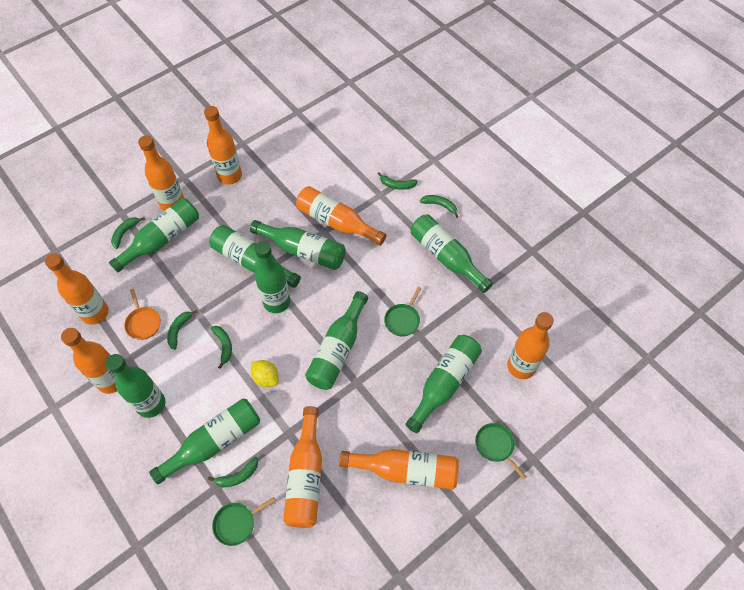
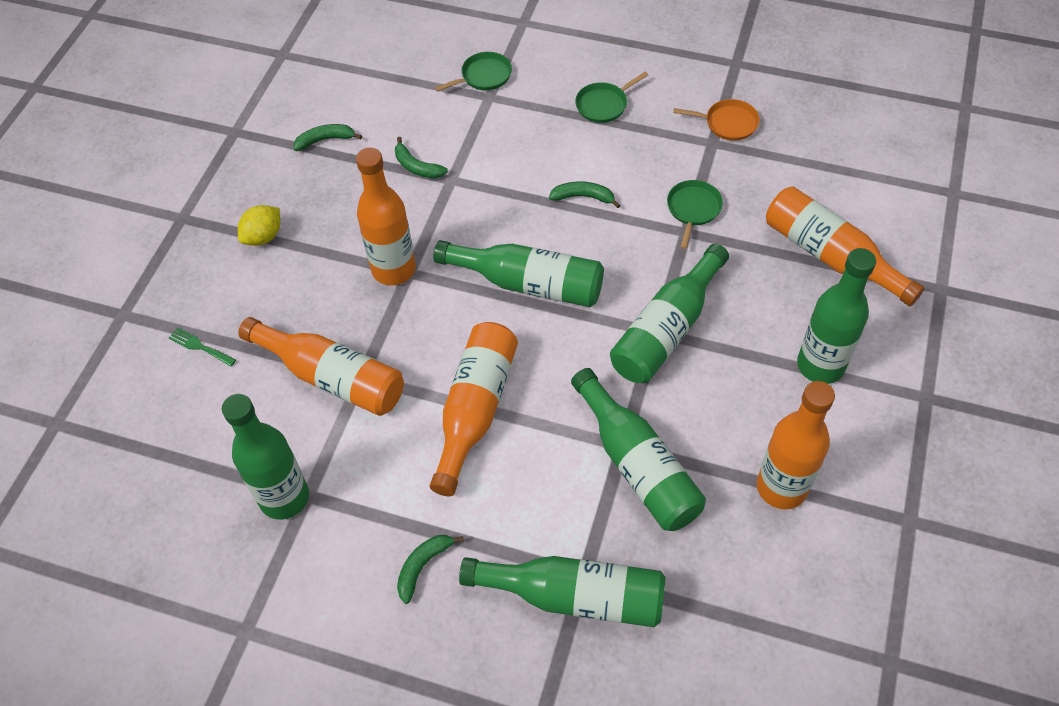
green banana: 6 -> 4
green bottle: 9 -> 6
green fork: 0 -> 1
orange bottle: 8 -> 5

